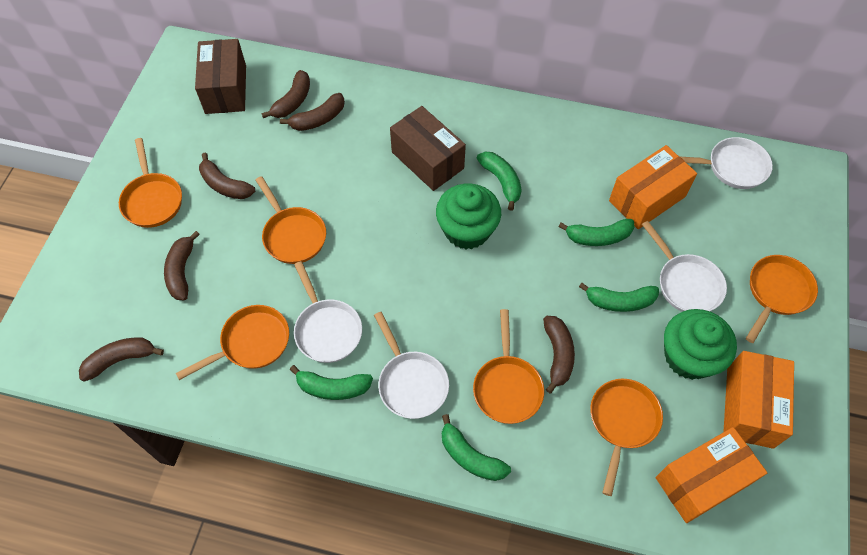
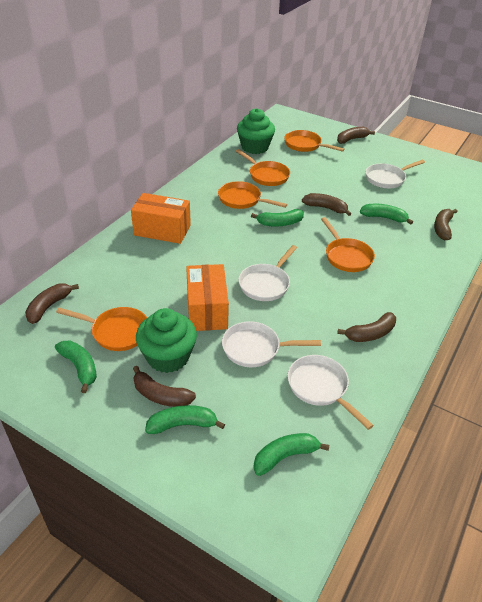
brown box: 2 -> 0
orange box: 3 -> 2
orange pan: 6 -> 5

